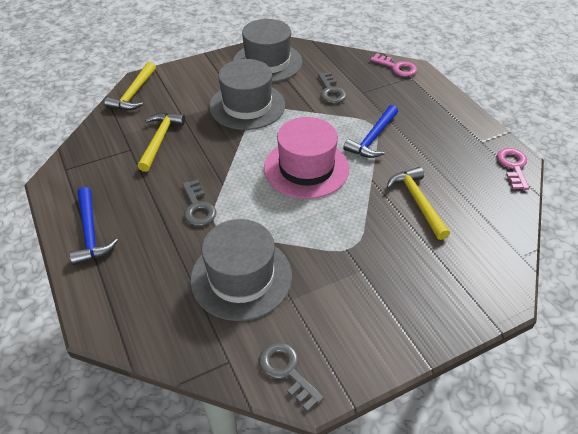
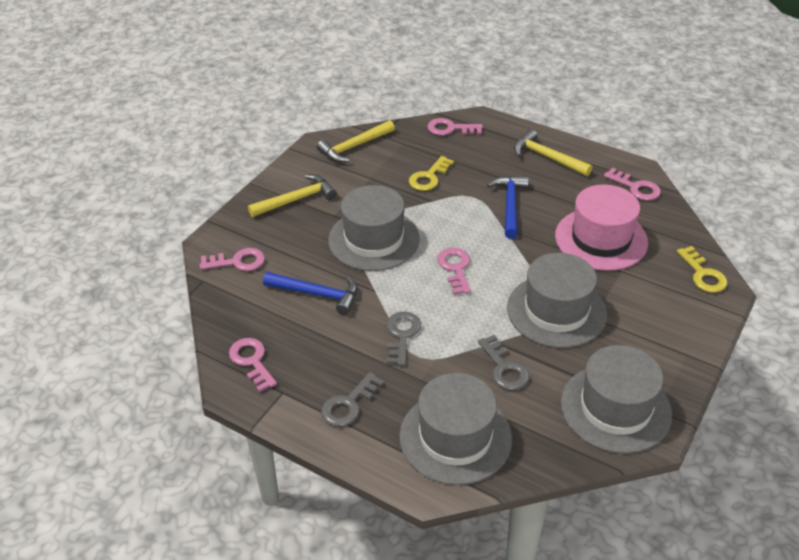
grey hat: 3 -> 4
pink key: 2 -> 5
yellow key: 0 -> 2

